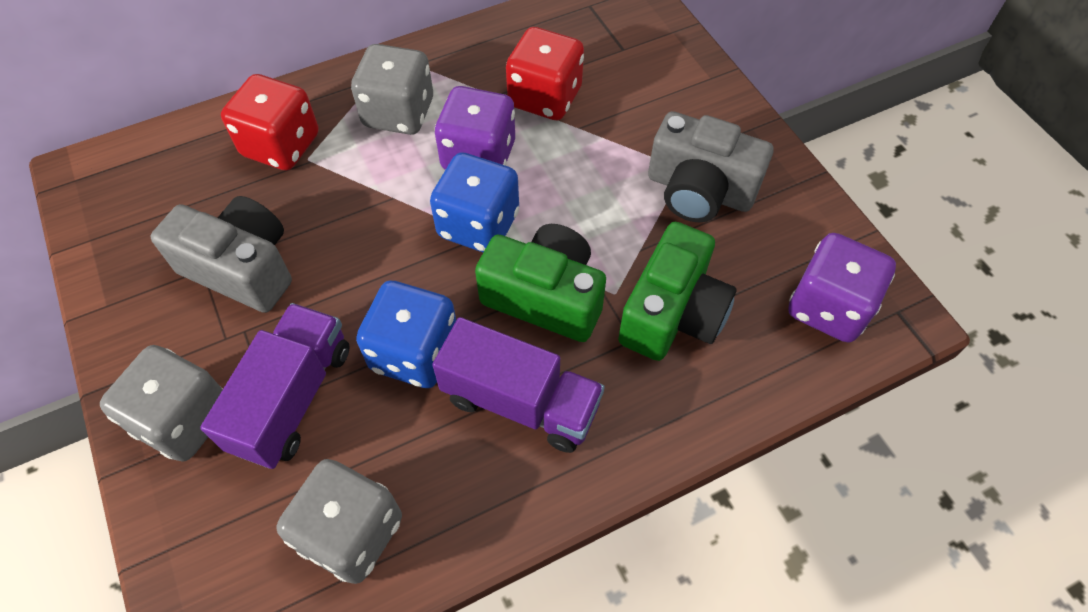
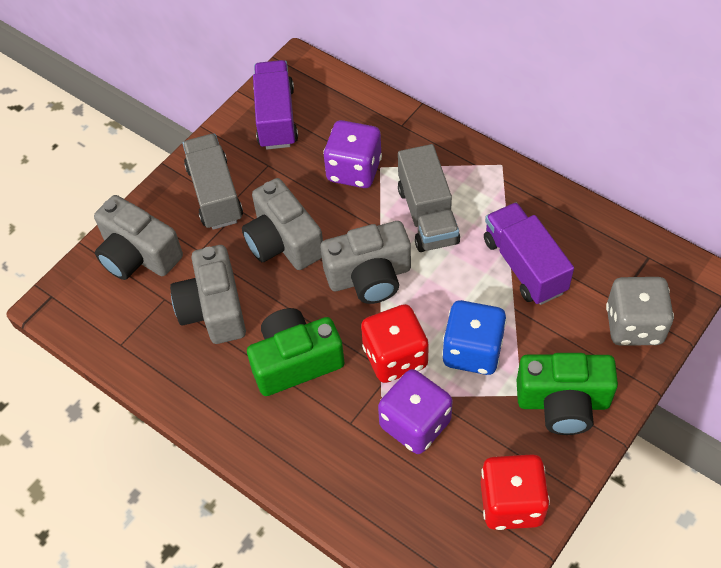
blue dice: 2 -> 1
grey camera: 2 -> 4
grey dice: 3 -> 1
grey truck: 0 -> 2

